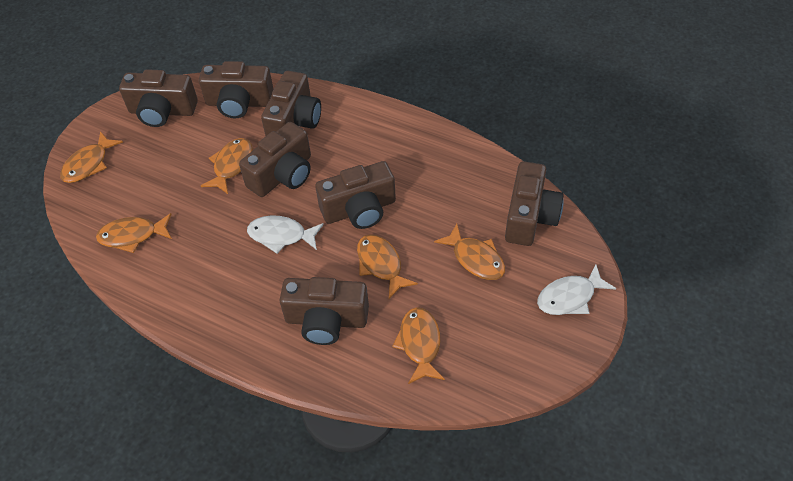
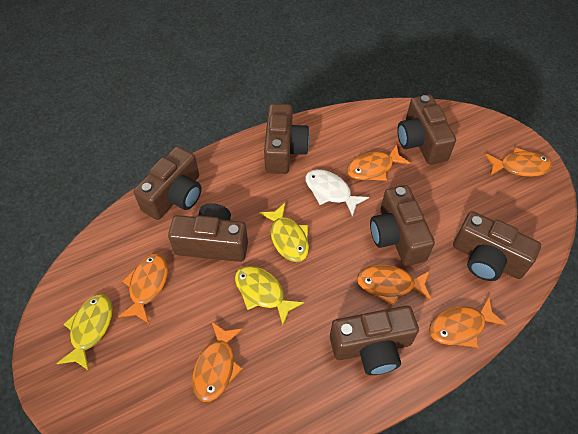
white fish: 2 -> 1
yellow fish: 0 -> 3

